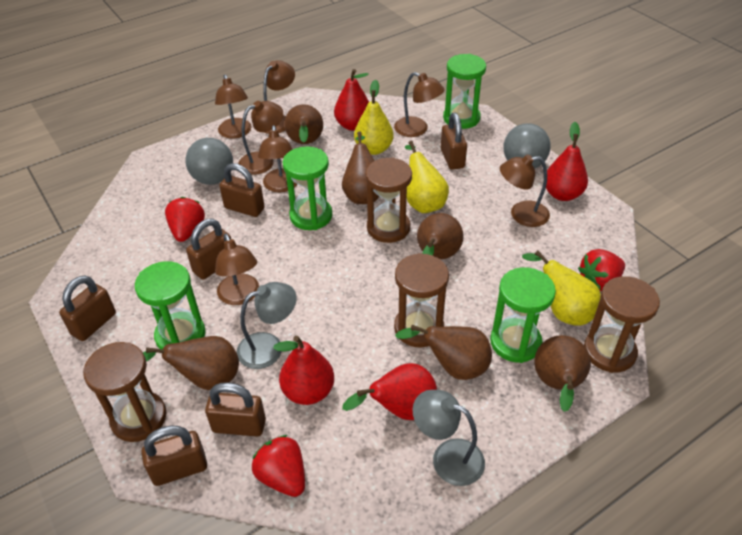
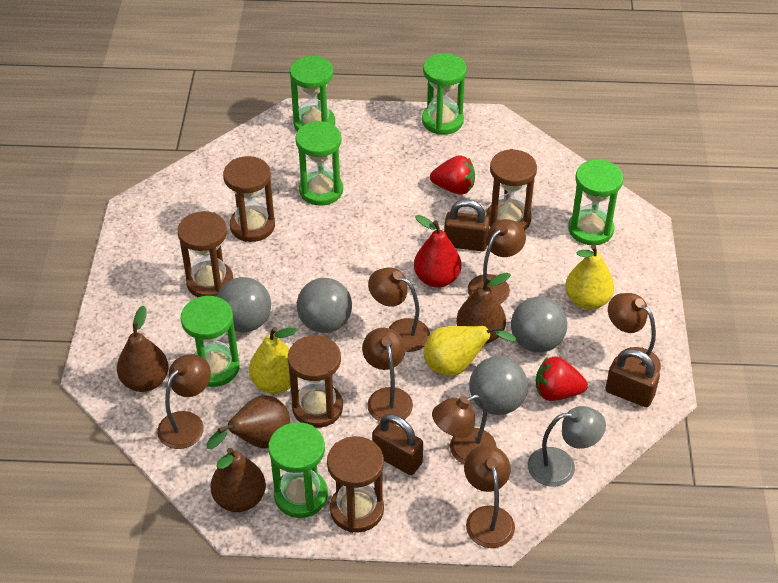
brown hourglass: 4 -> 5
brown padlock: 6 -> 3
brown pear: 6 -> 4
green hourglass: 4 -> 6
grey ball: 2 -> 4
grey lamp: 2 -> 1
red pear: 4 -> 1
red strawberry: 3 -> 2

